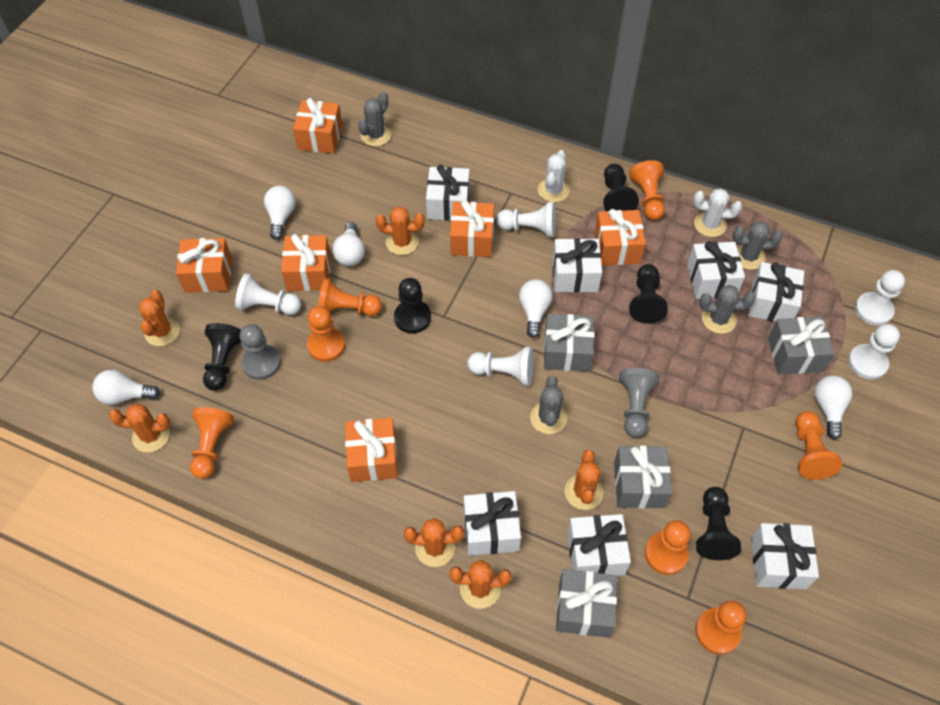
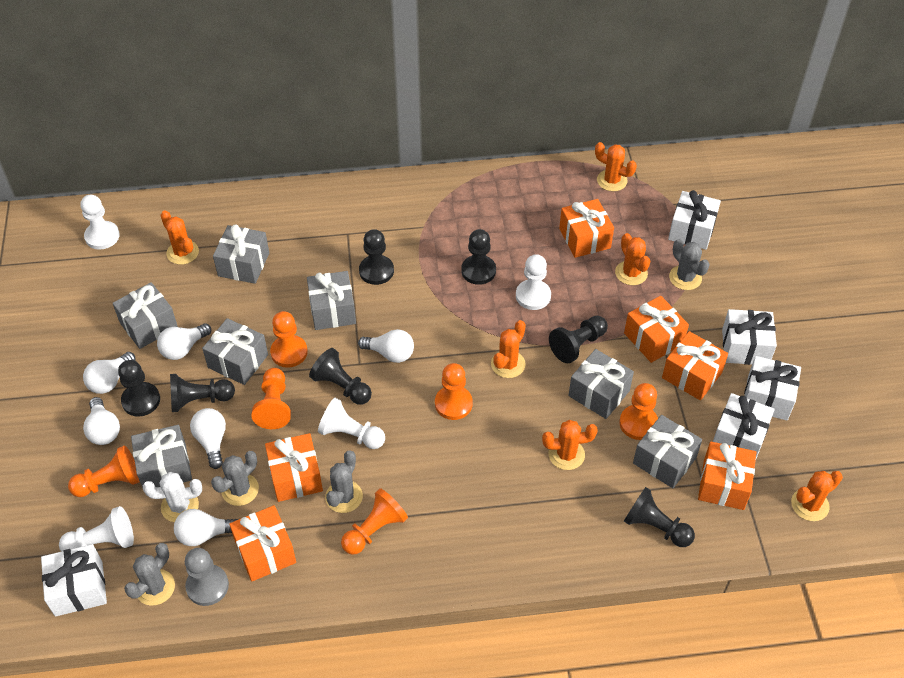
black pawn: 5 -> 7
grey gift: 4 -> 7
grey pawn: 2 -> 1
orange pawn: 7 -> 6
white cactus: 2 -> 1
white gift: 7 -> 5
white light bulb: 5 -> 6
white pawn: 5 -> 4

